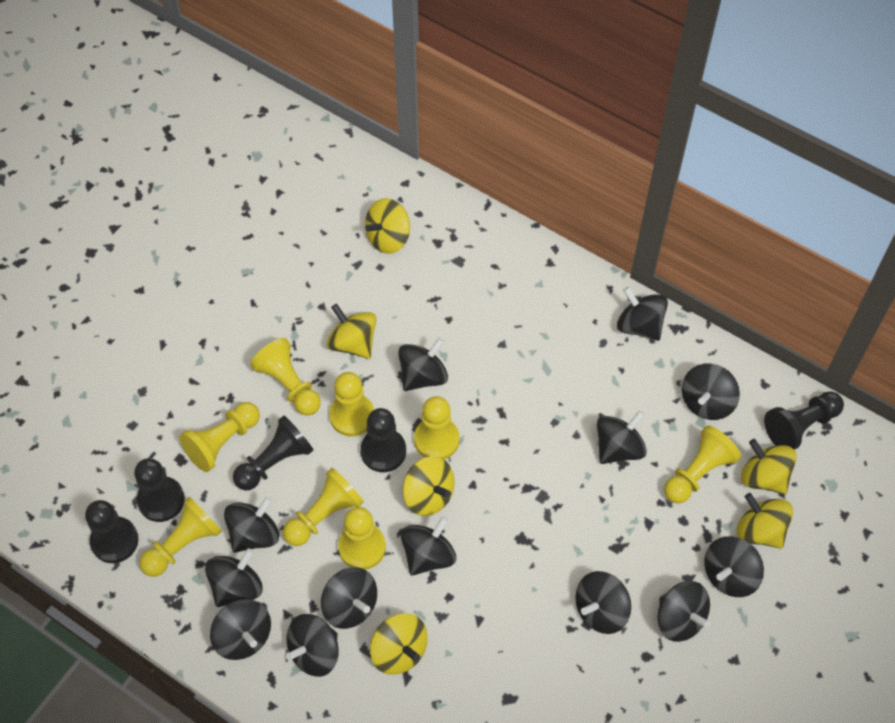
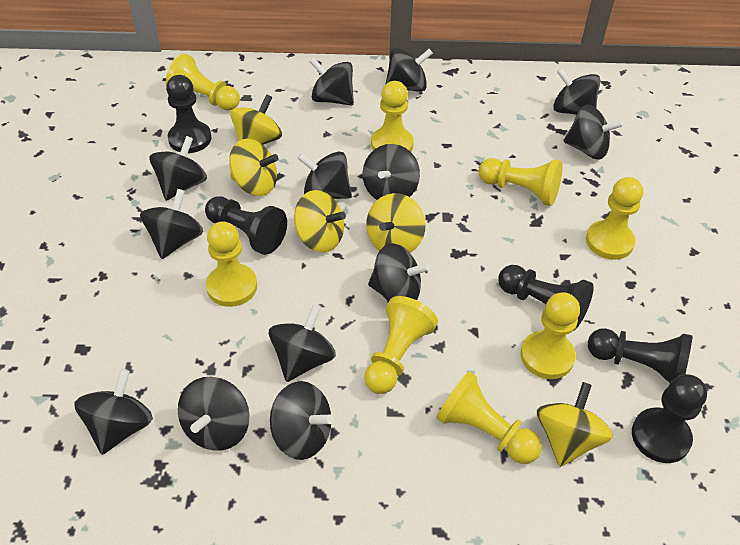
yellow spinning top: 6 -> 5

